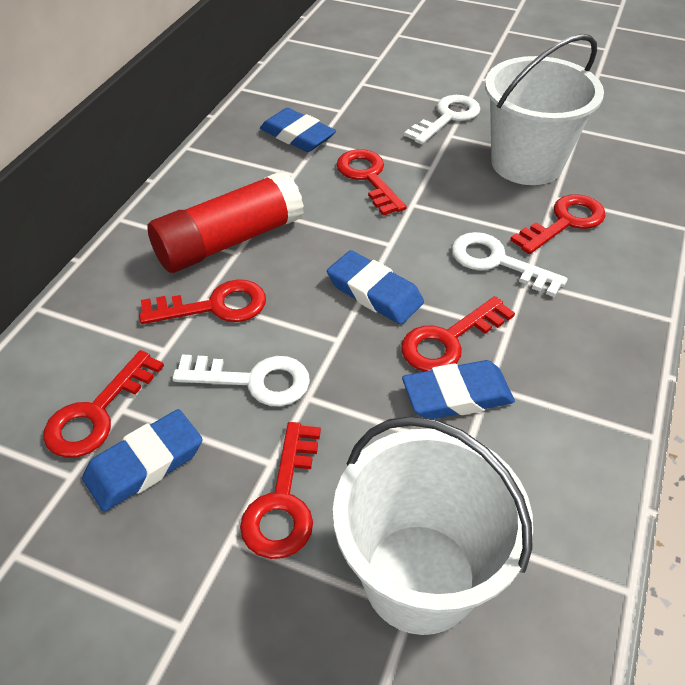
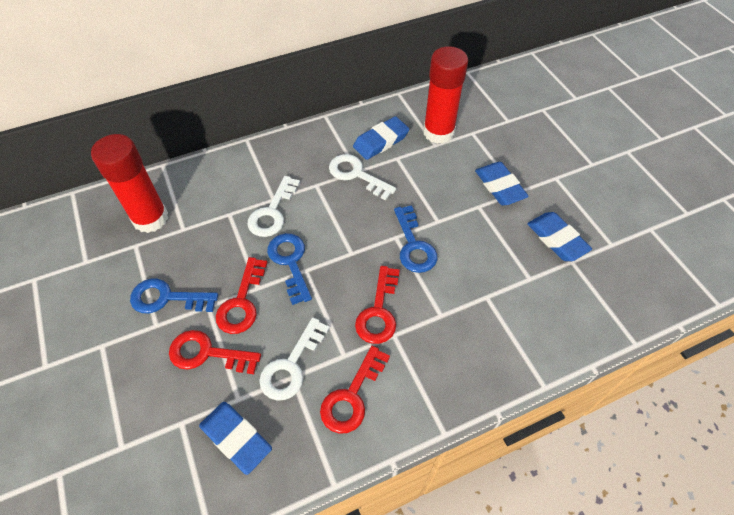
blue key: 0 -> 3
red glue stick: 1 -> 2
red key: 6 -> 4
white bucket: 2 -> 0

